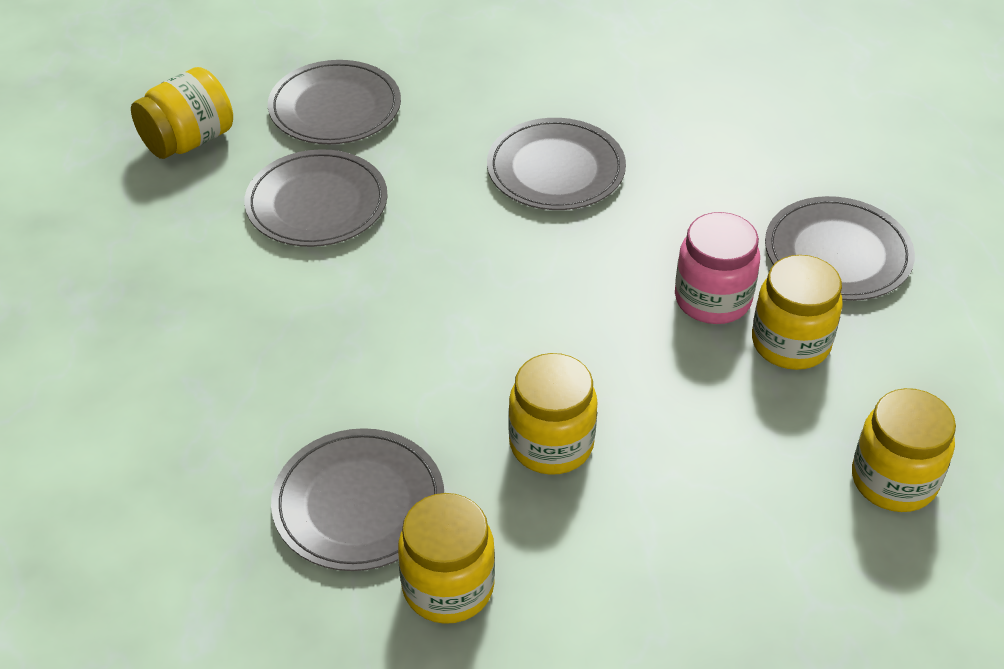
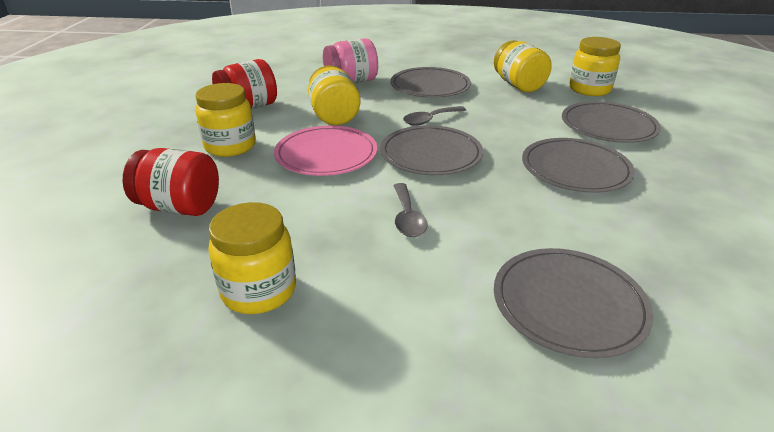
grey spoon: 0 -> 2
pink plate: 0 -> 1
red jar: 0 -> 2

